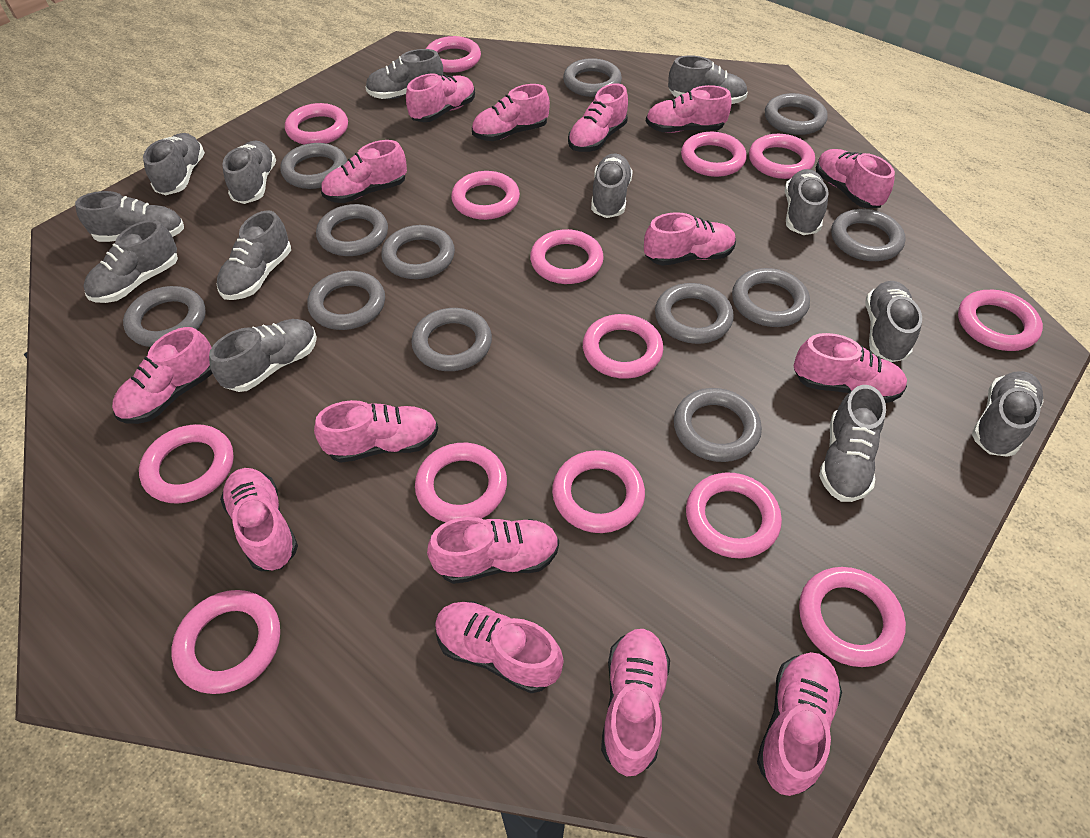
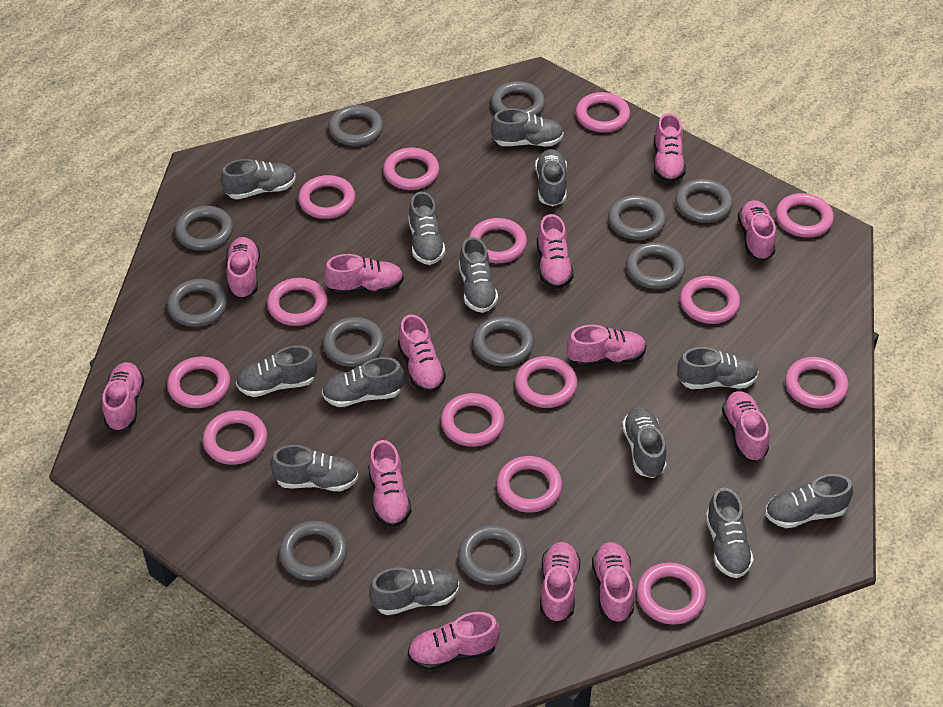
grey ring: 12 -> 11
pink shoe: 15 -> 13

